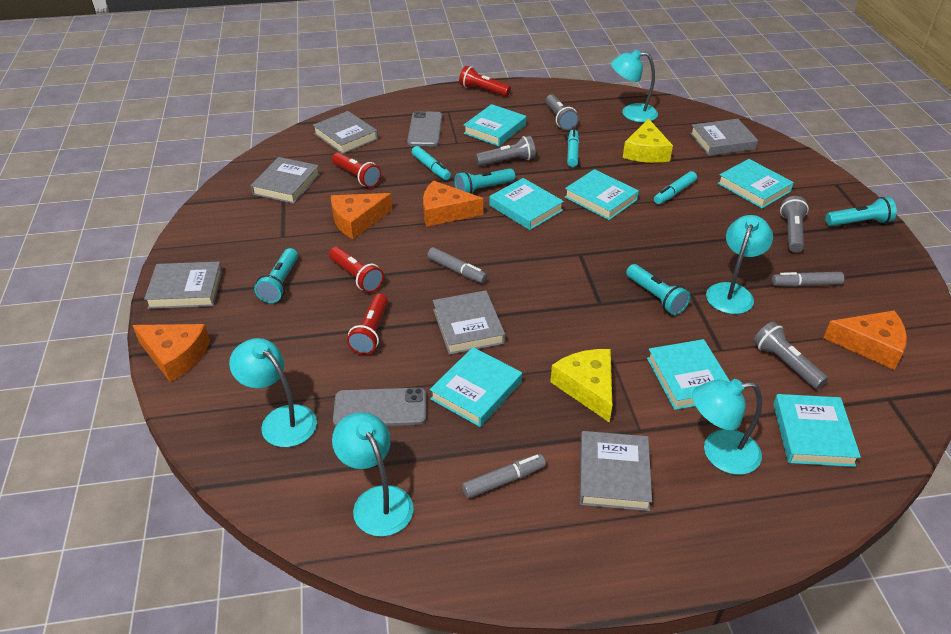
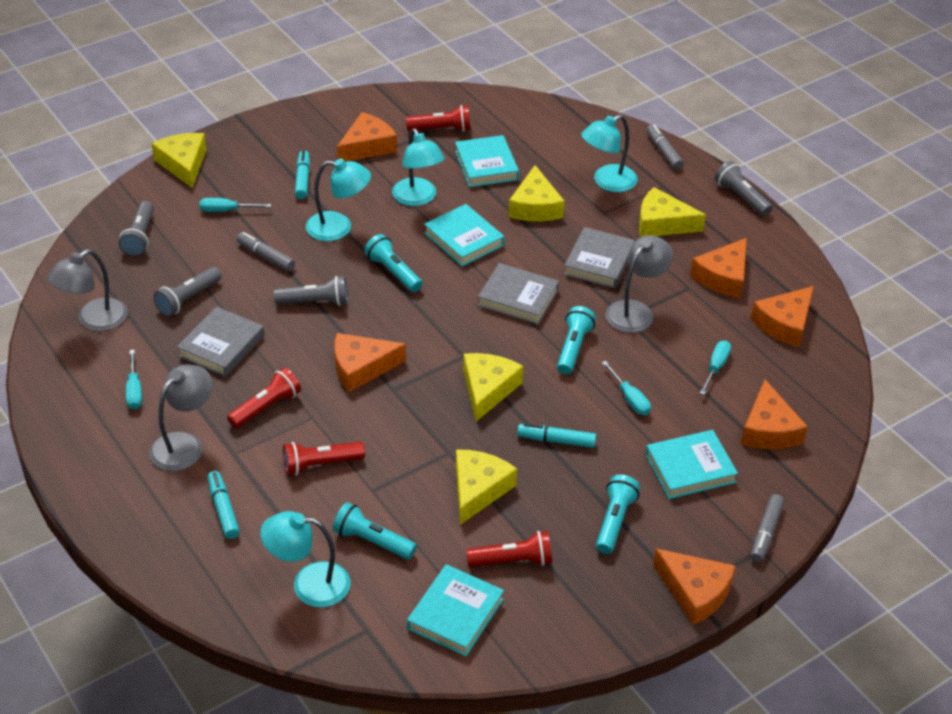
grey book: 6 -> 3
grey lamp: 0 -> 3
grey phone: 2 -> 0
orange cheese: 4 -> 6
turquoise book: 7 -> 4
turquoise lamp: 5 -> 4
turquoise screwdriver: 0 -> 4
yellow cheese: 2 -> 5

